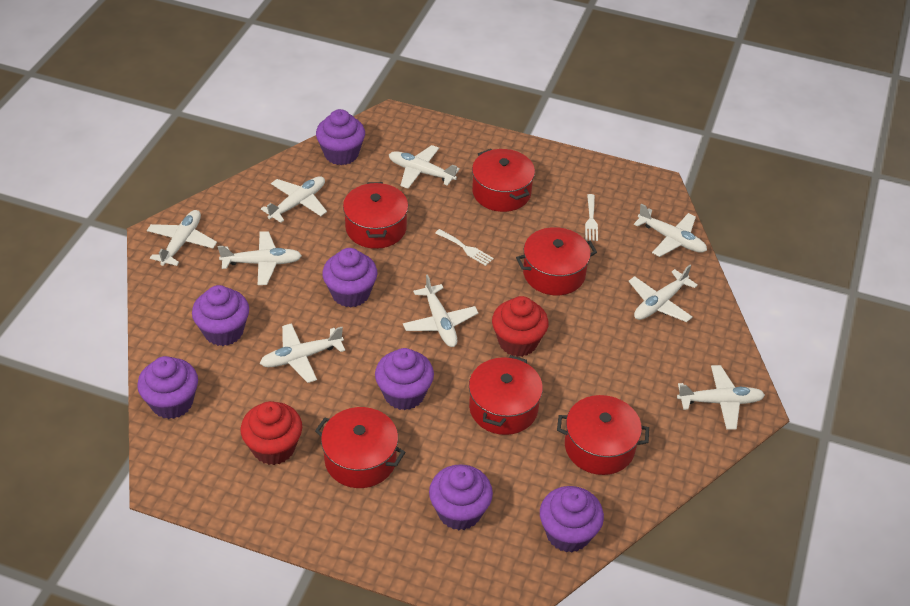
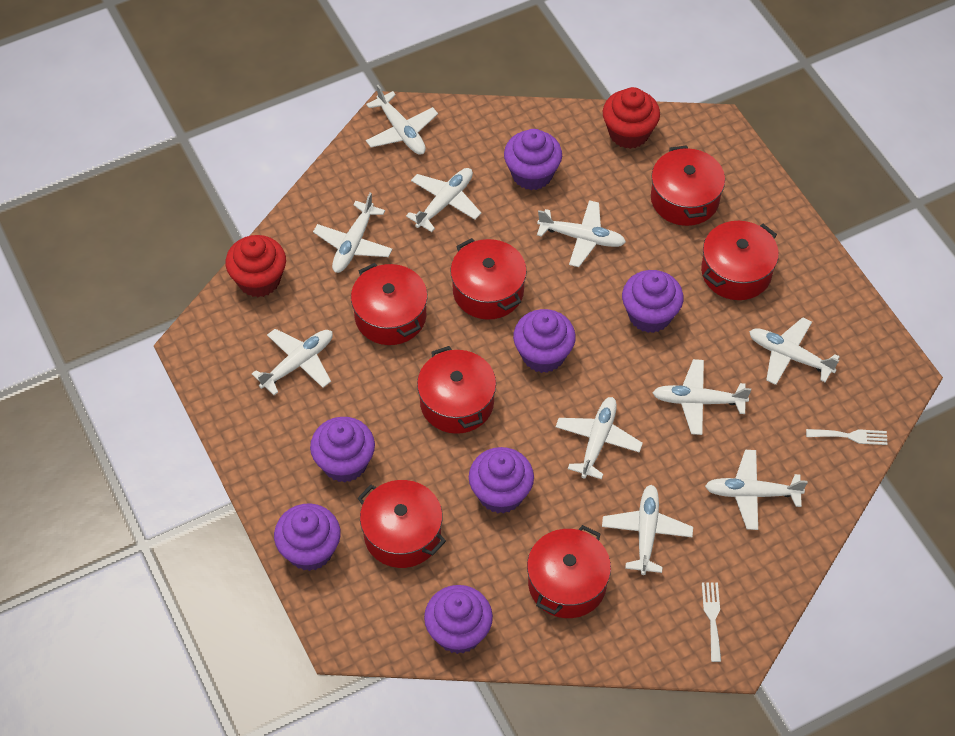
red pot: 6 -> 7
white plane: 9 -> 10

